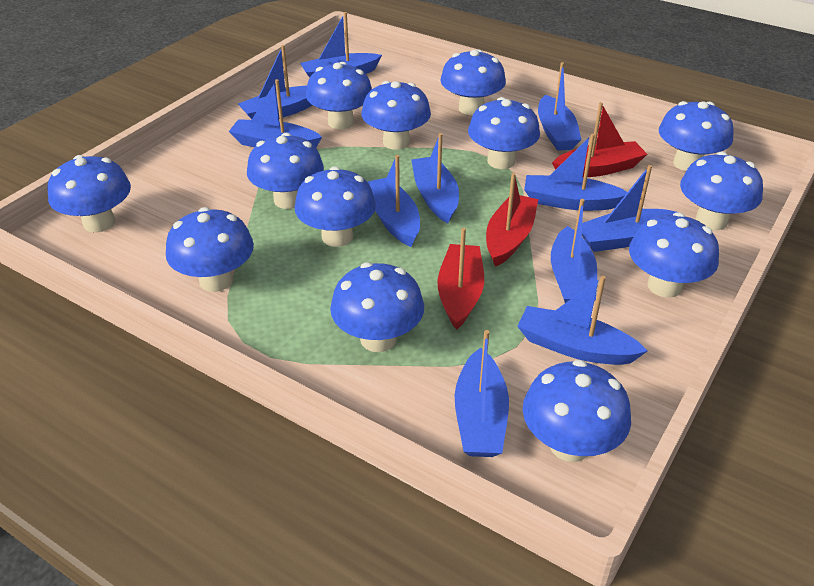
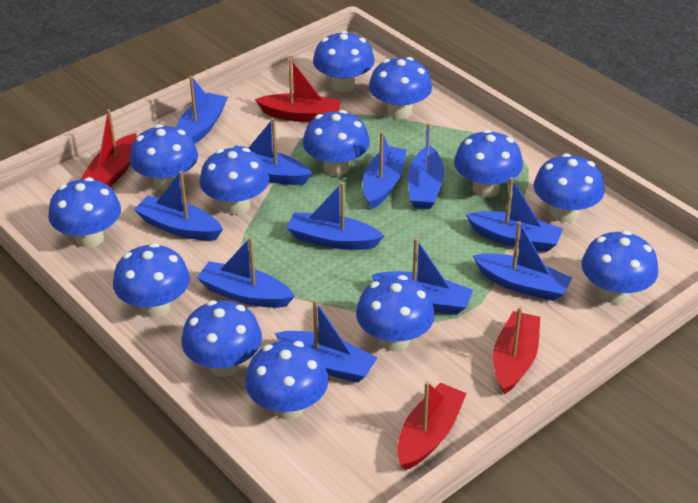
red boat: 3 -> 4

